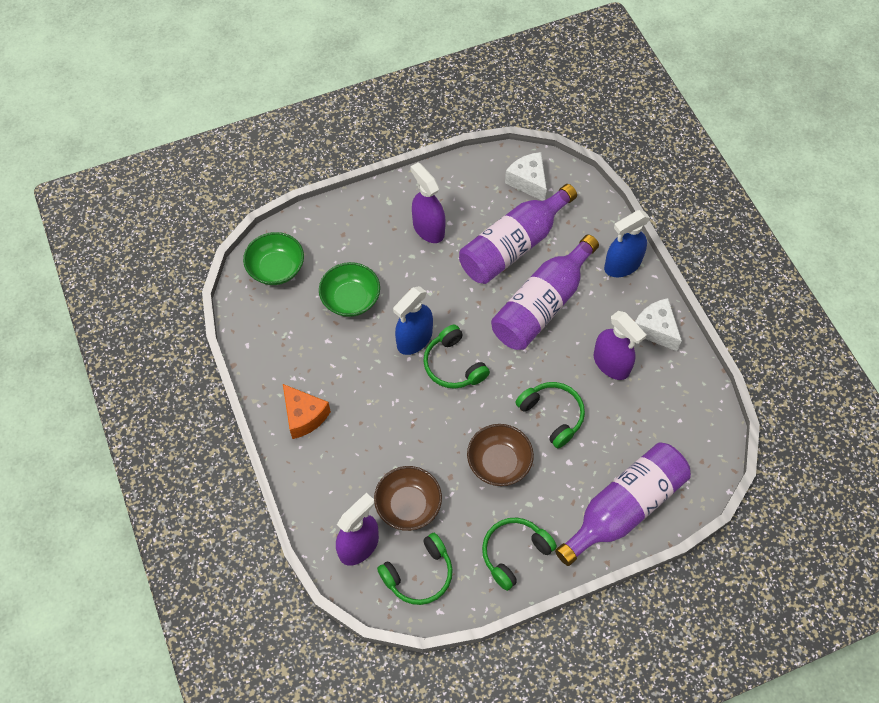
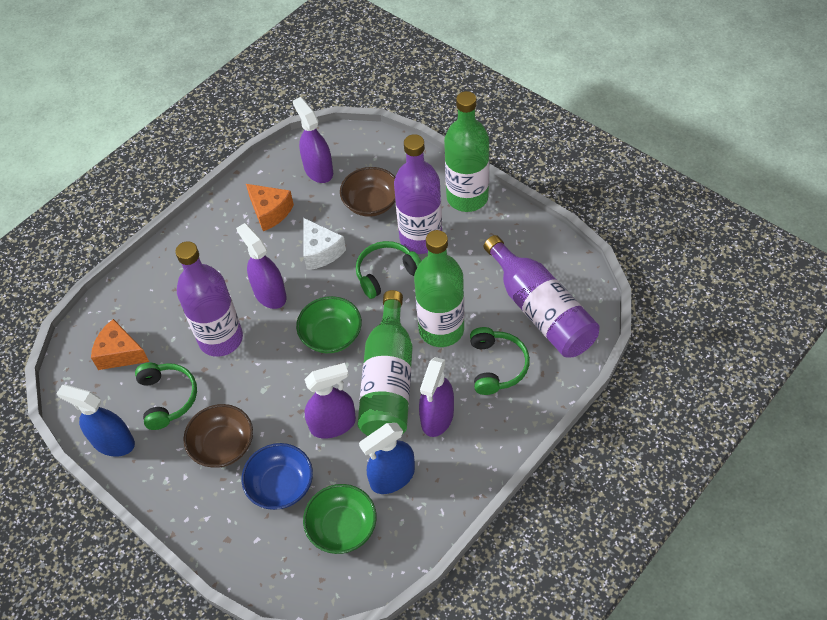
blue bowl: 0 -> 1
green bottle: 0 -> 3
green headphones: 4 -> 3
orange cheese: 1 -> 2
purple spray bottle: 3 -> 4
white cheese: 2 -> 1

